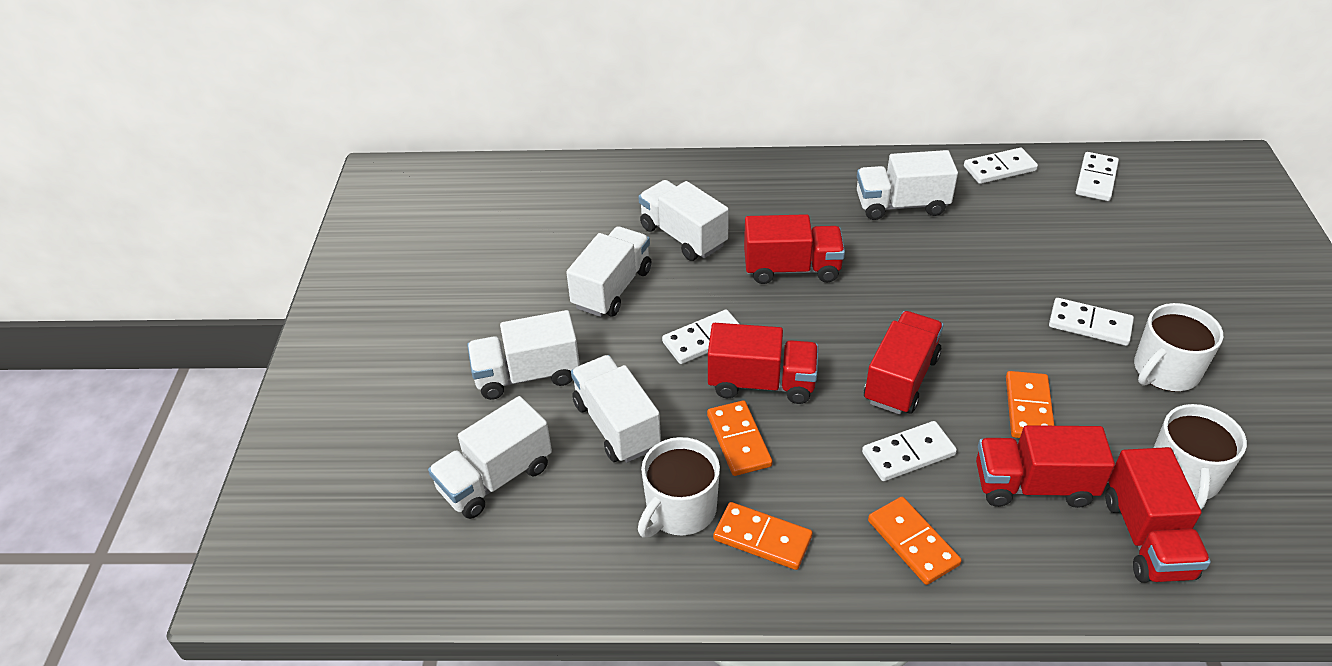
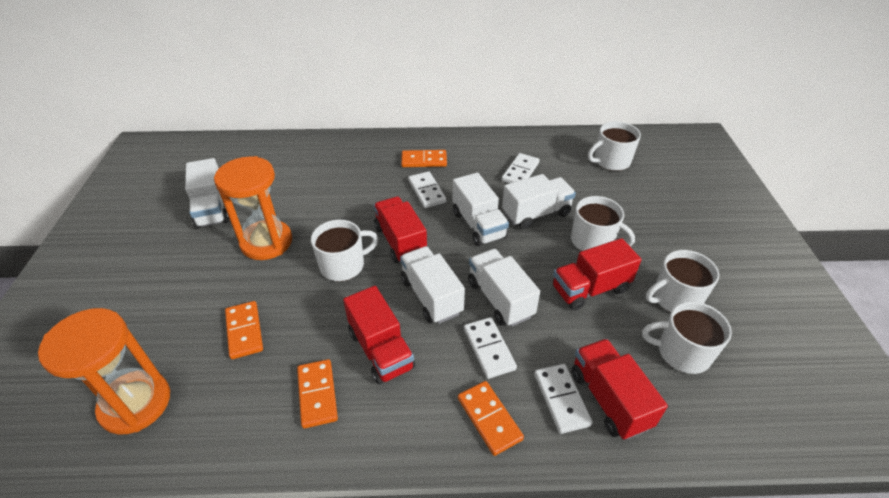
orange hourglass: 0 -> 2
red truck: 5 -> 4
white domino: 5 -> 4
white mug: 3 -> 5
white truck: 6 -> 5

